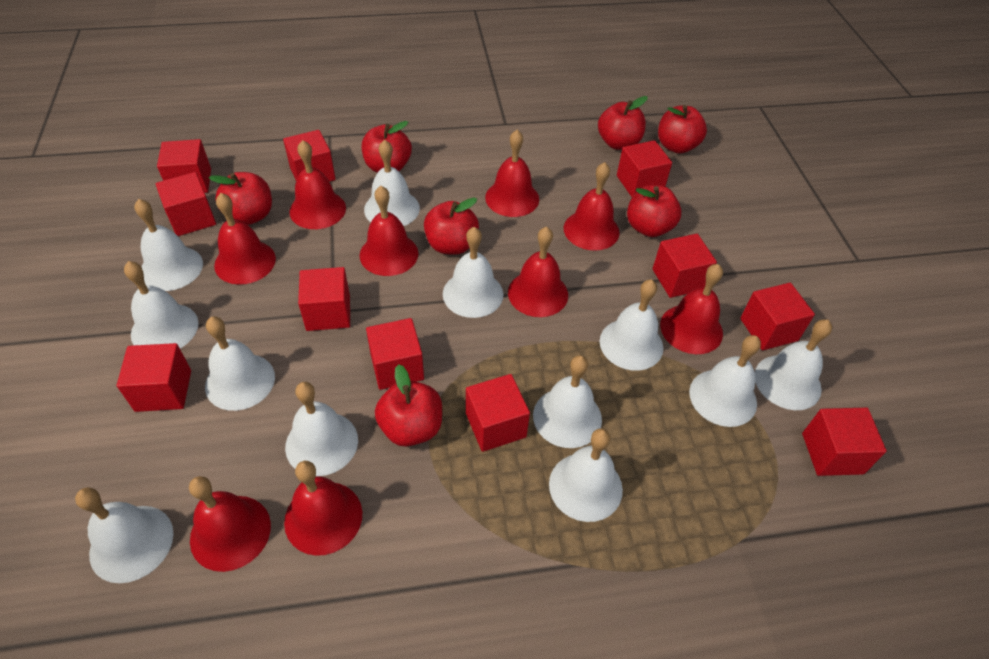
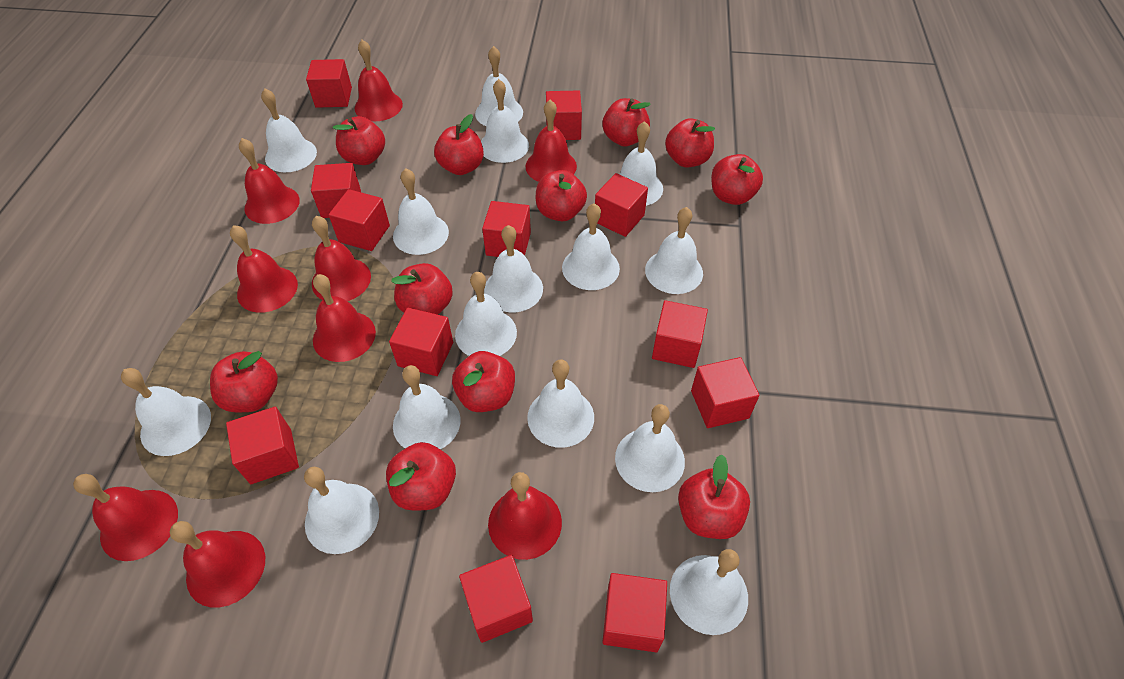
red apple: 7 -> 11
red cube: 11 -> 12
white bell: 12 -> 15

